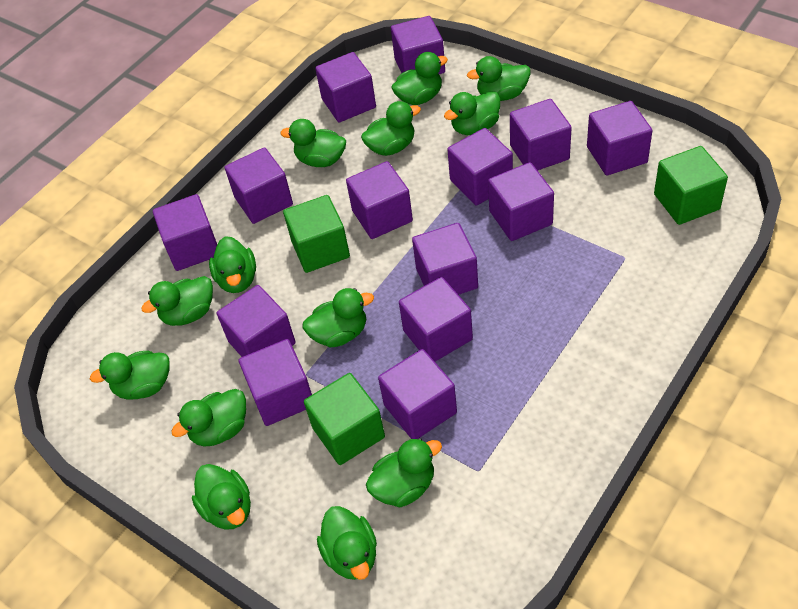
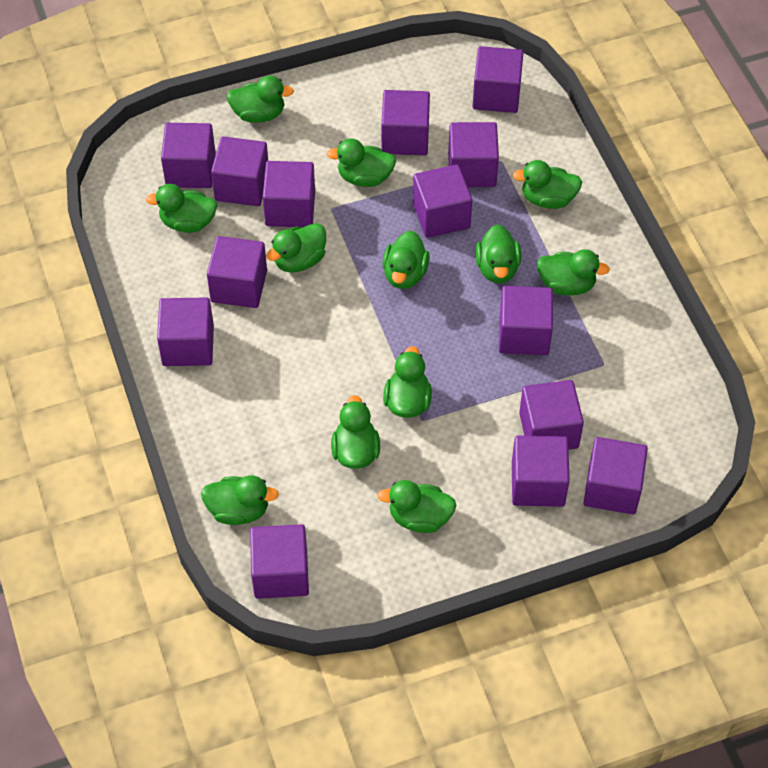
green cube: 3 -> 0
green duck: 13 -> 12

